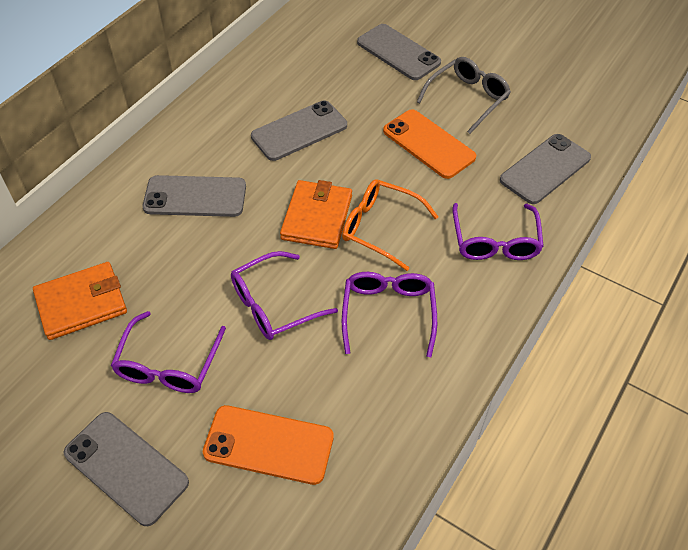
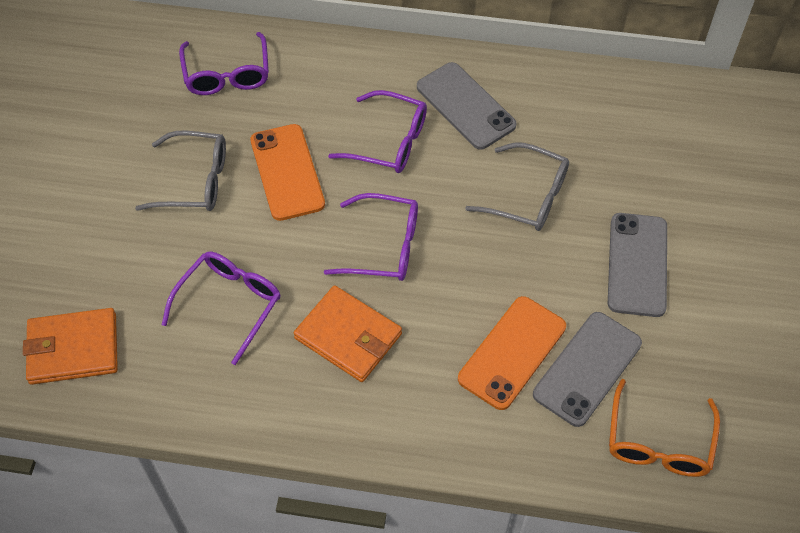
grey glasses: 1 -> 2
grey phone: 5 -> 3

